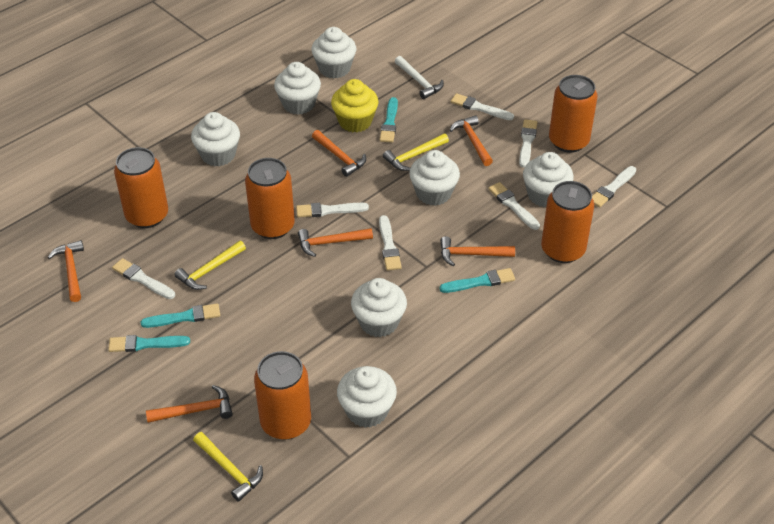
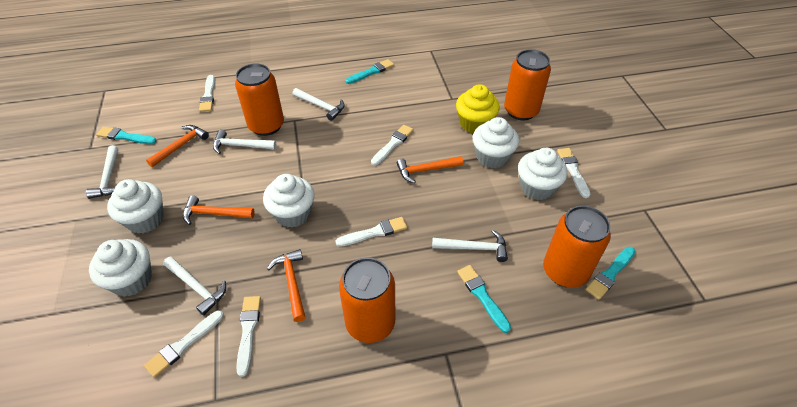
orange can: 5 -> 4
orange hammer: 6 -> 4
white brush: 7 -> 6
white cupcake: 7 -> 5
white hammer: 1 -> 5
yellow hammer: 3 -> 0

